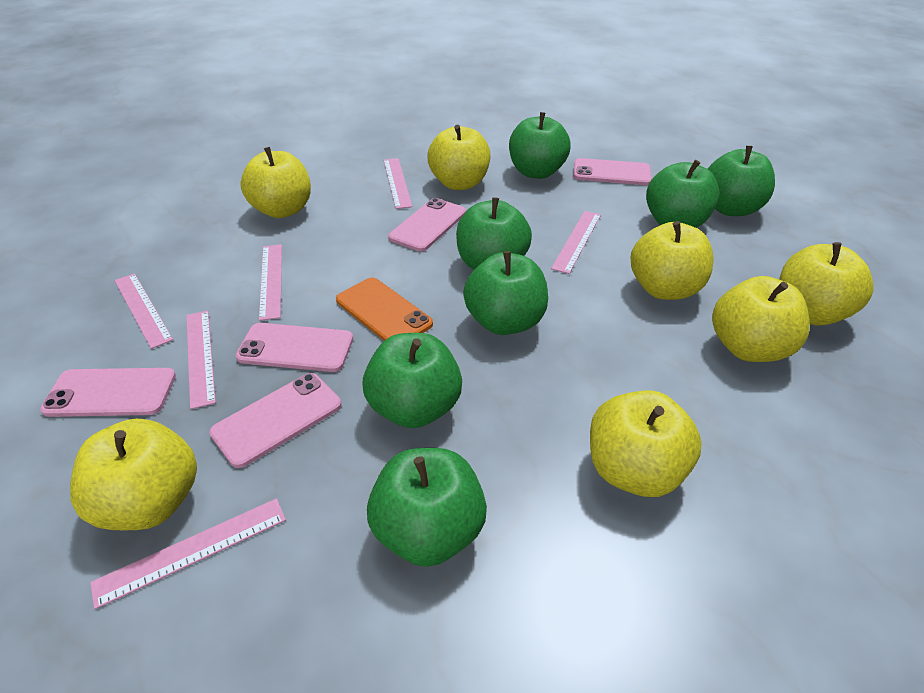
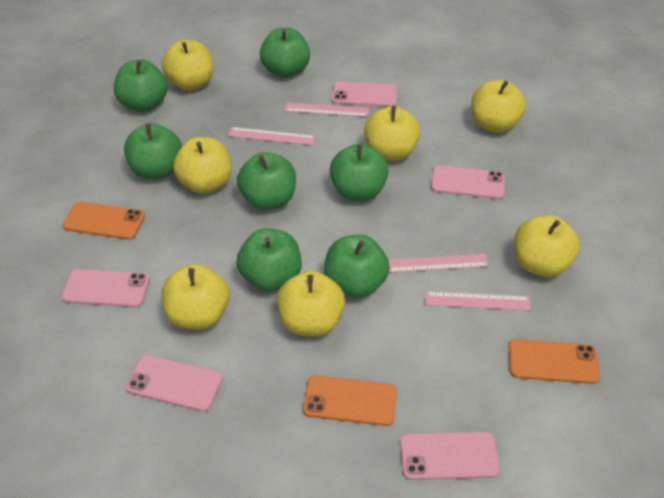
orange phone: 1 -> 3
pink ruler: 6 -> 4

